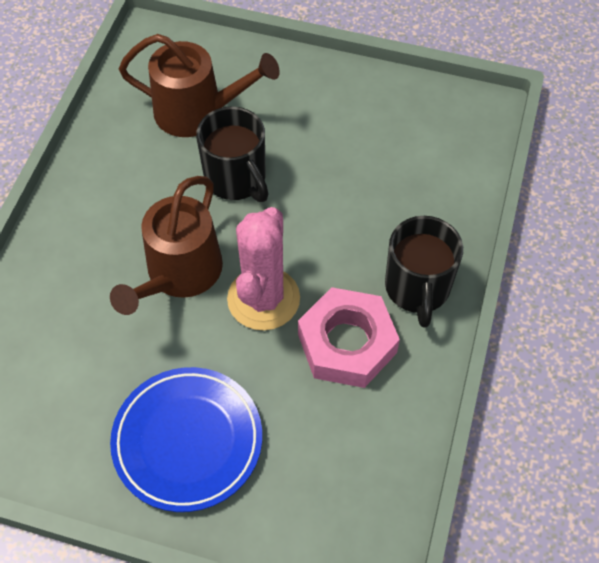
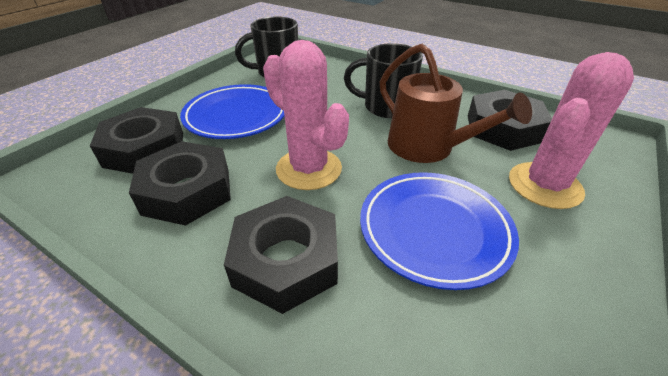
black nut: 0 -> 4
blue plate: 1 -> 2
brown watering can: 2 -> 1
pink cactus: 1 -> 2
pink nut: 1 -> 0

